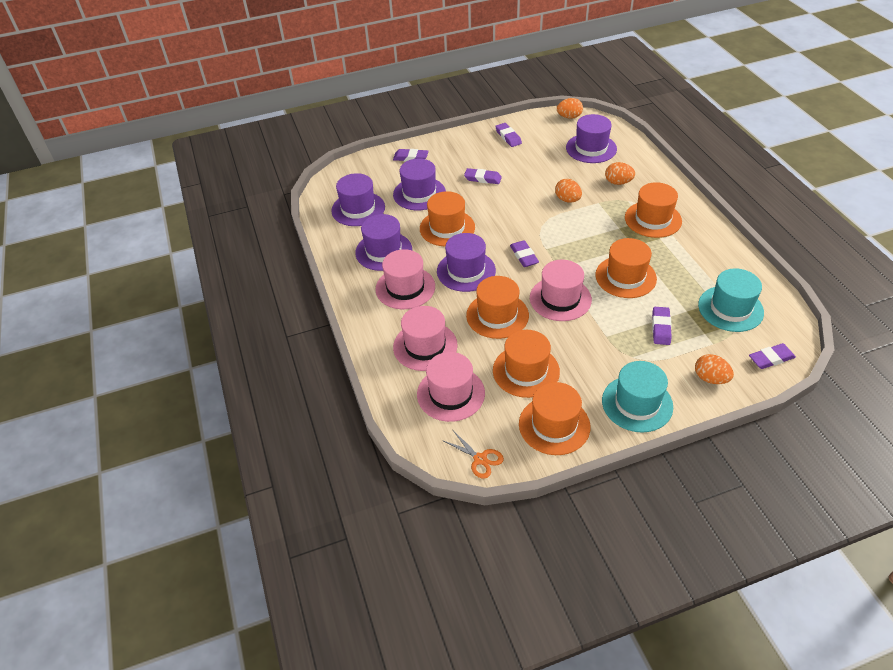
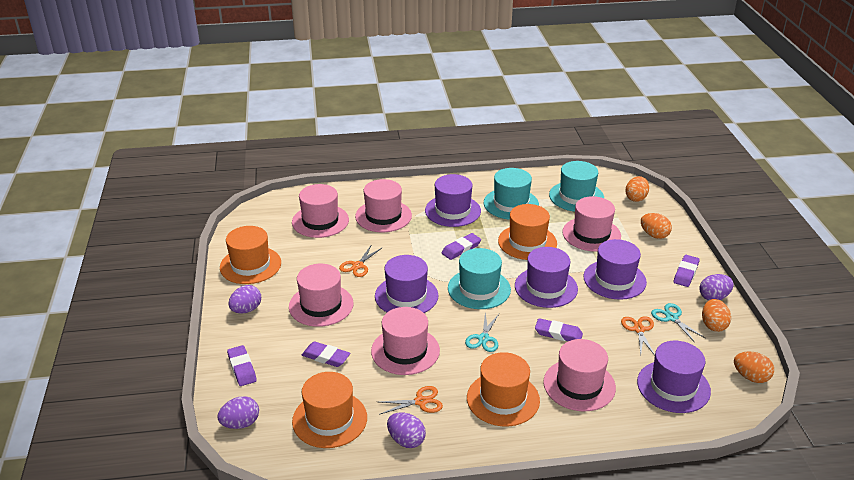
orange hat: 6 -> 4
orange scissors: 1 -> 3
pink hat: 4 -> 6
purple egg: 0 -> 4
purple eraser: 6 -> 5
turquoise hat: 2 -> 3
turquoise scissors: 0 -> 2

